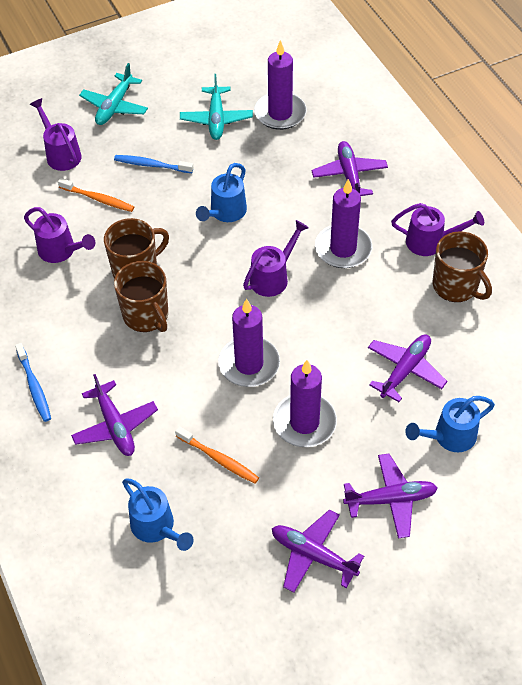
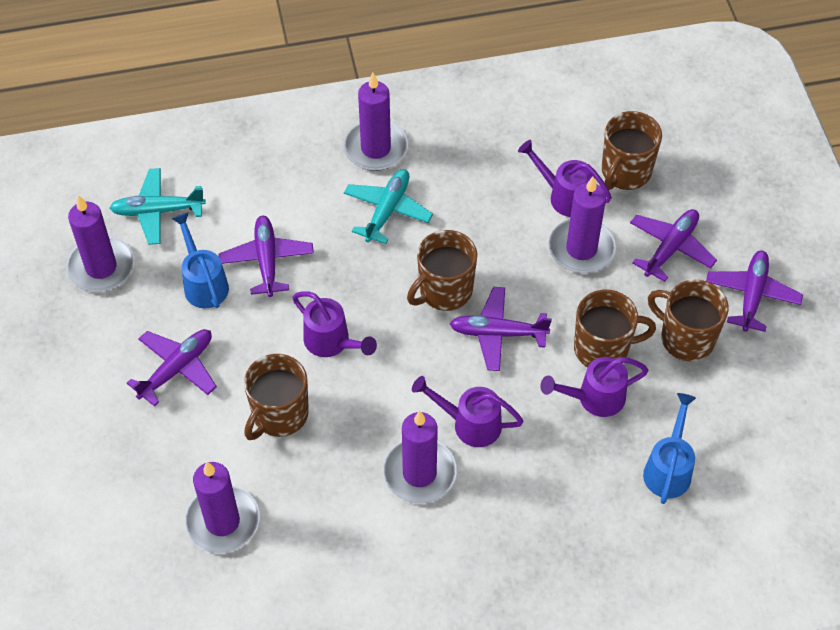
blue toothbrush: 2 -> 0
blue watering can: 3 -> 2
brown mug: 3 -> 5
orange toothbrush: 2 -> 0
purple candle: 4 -> 5

